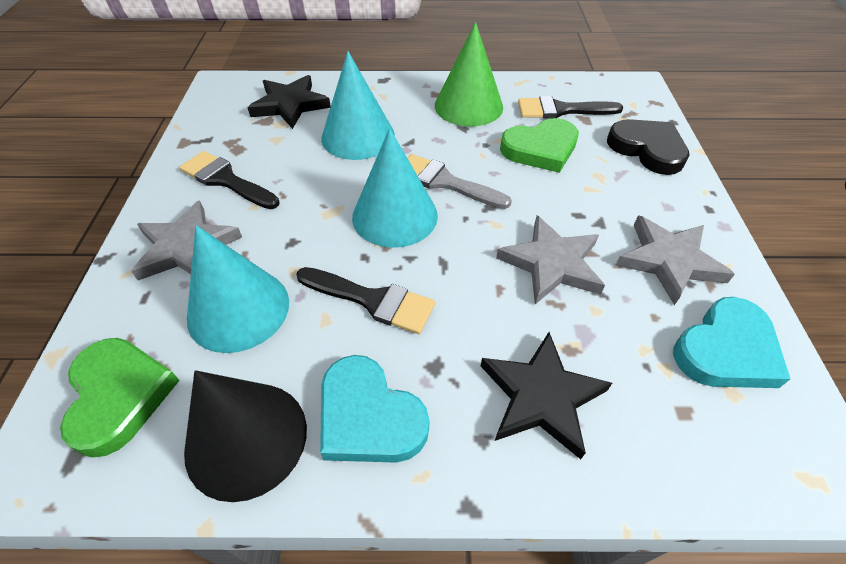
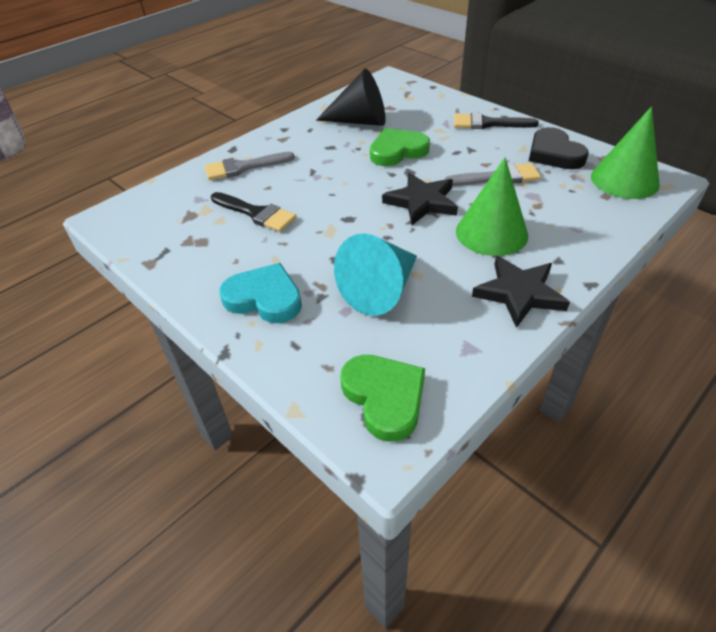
black brush: 3 -> 2
green cone: 1 -> 2
grey brush: 1 -> 2
grey star: 3 -> 0
turquoise cone: 3 -> 1
turquoise heart: 2 -> 1

